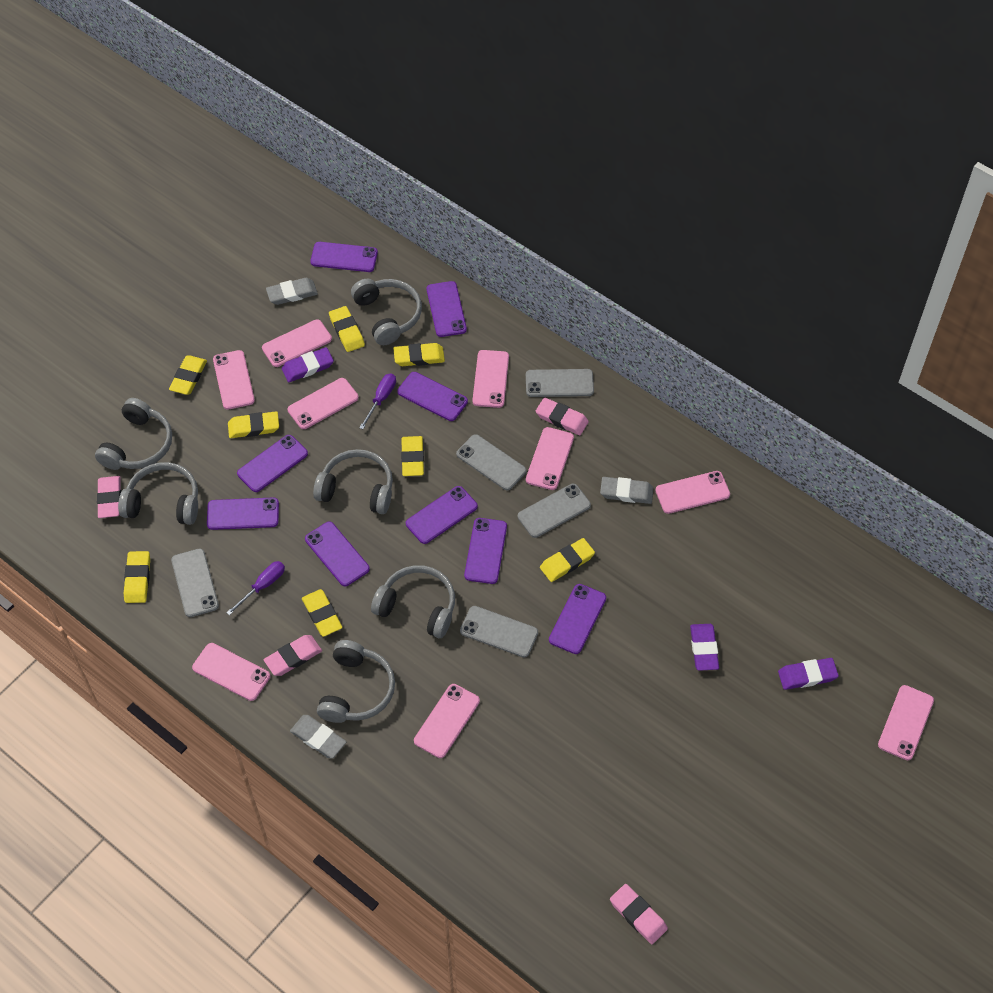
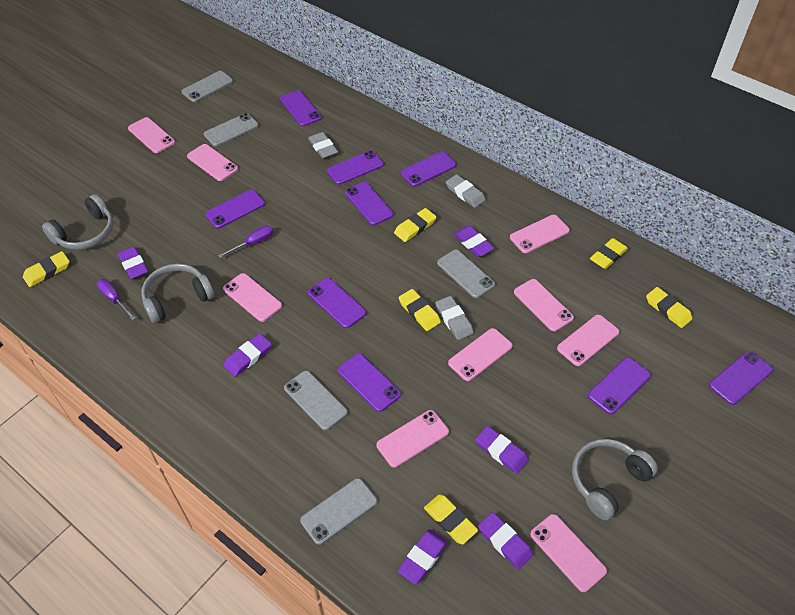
grey headphones: 6 -> 3
pink eraser: 4 -> 0
purple eraser: 3 -> 6
yellow eraser: 8 -> 6

